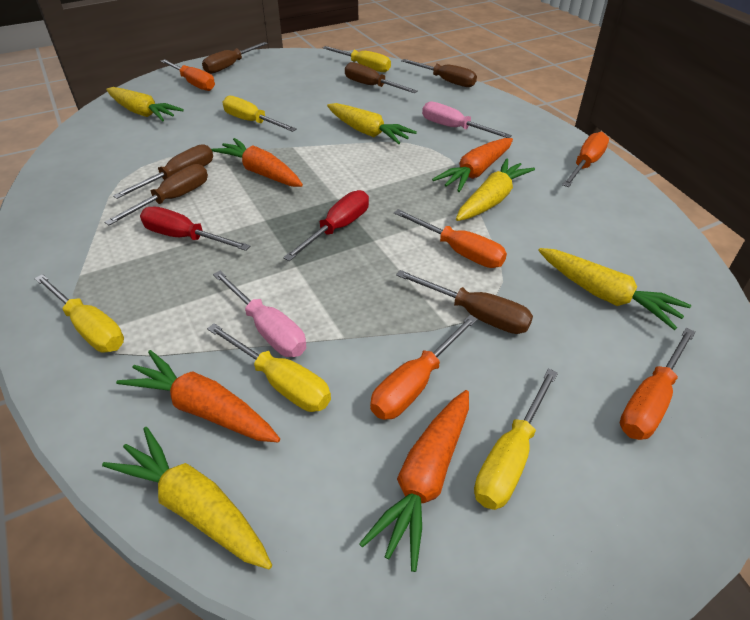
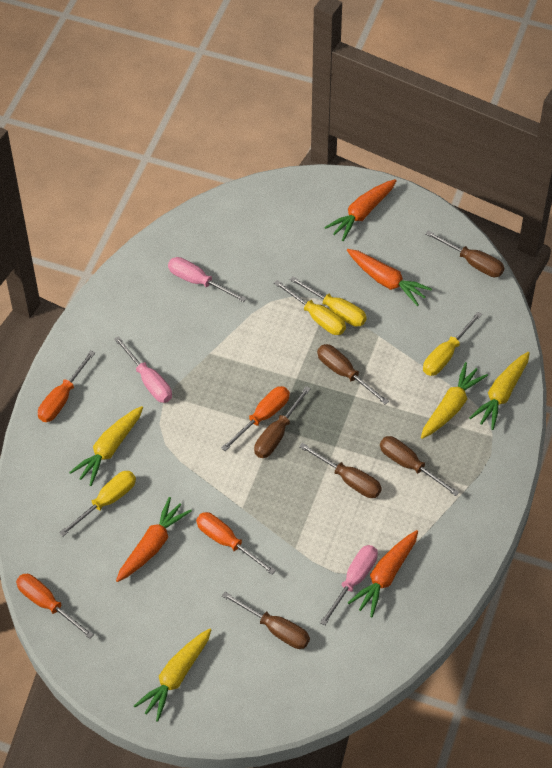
orange screwdriver: 5 -> 4
pink screwdriver: 2 -> 3
red screwdriver: 2 -> 0
yellow carrot: 5 -> 4
yellow screwdriver: 5 -> 4

